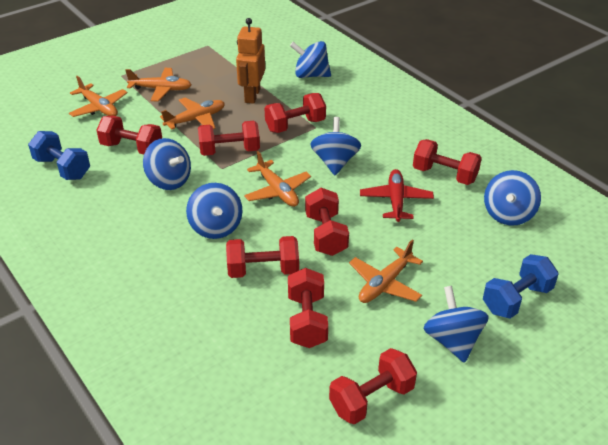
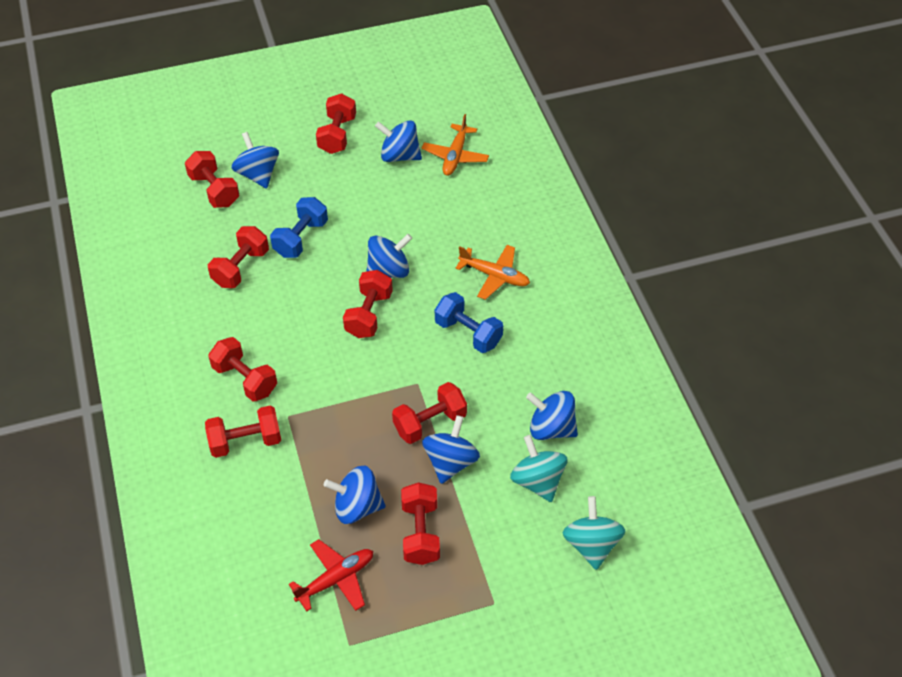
orange plane: 5 -> 2
orange robot: 1 -> 0
turquoise spinning top: 0 -> 2

